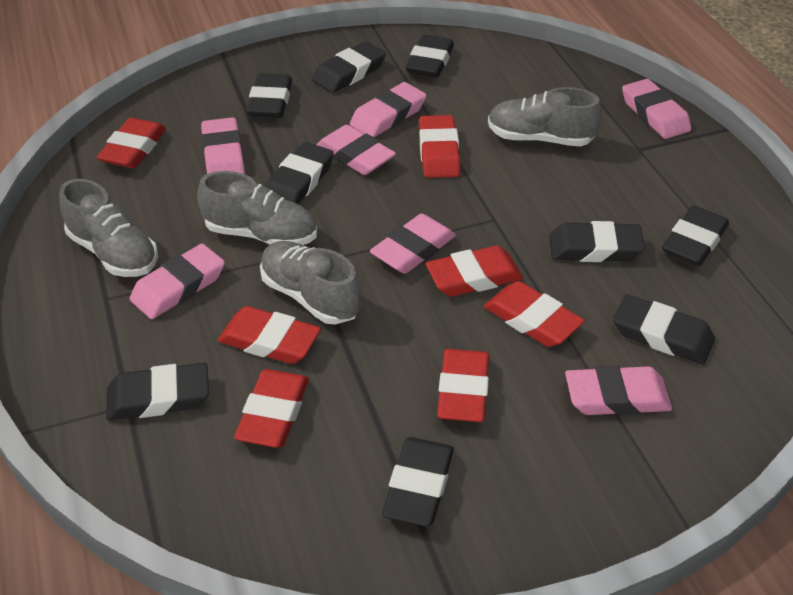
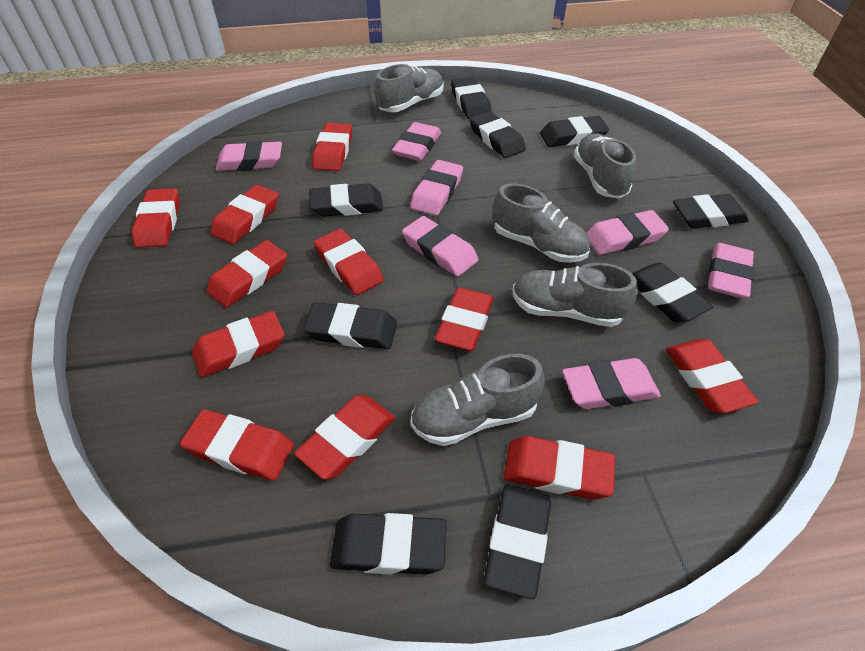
grey shoe: 4 -> 5
red eraser: 7 -> 11

